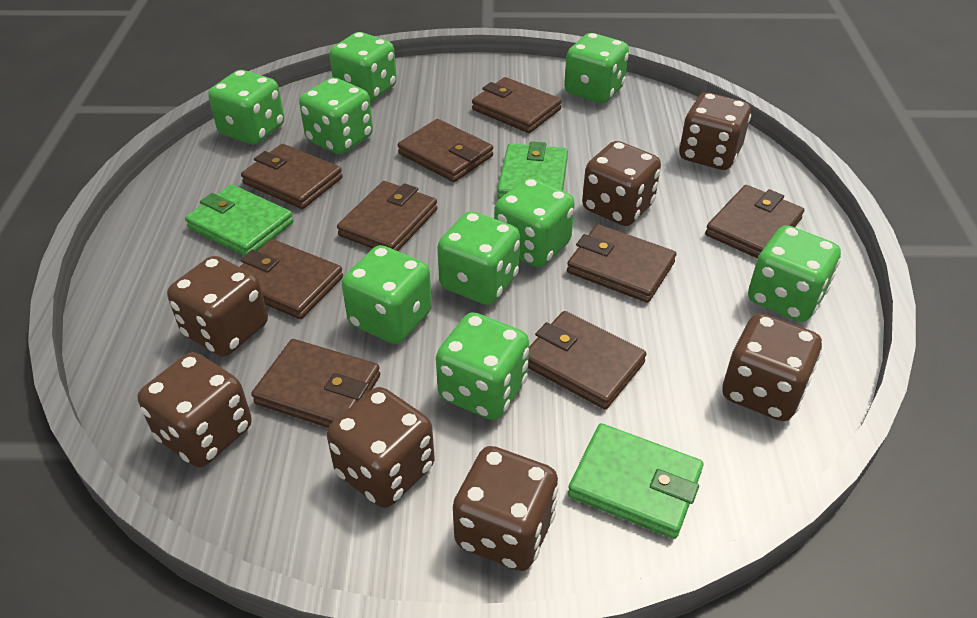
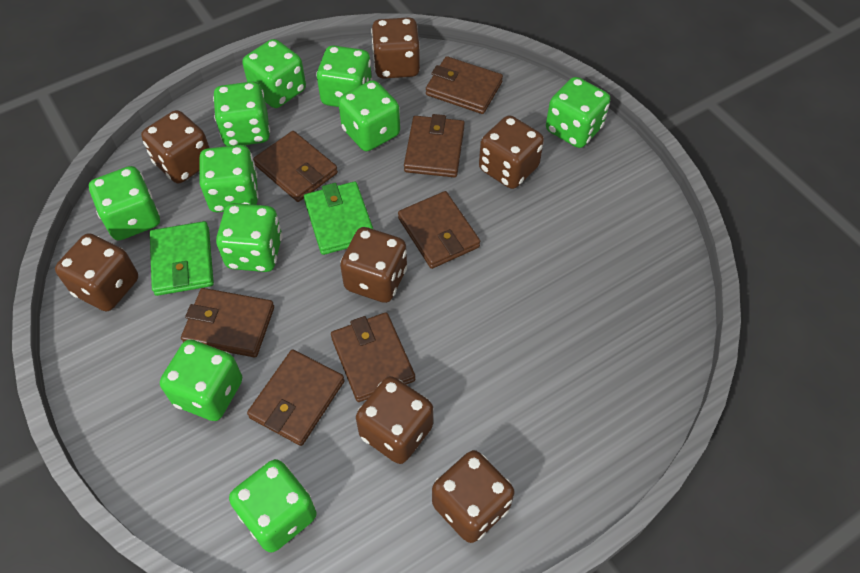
brown wallet: 9 -> 7
green dice: 9 -> 10
green wallet: 3 -> 2

